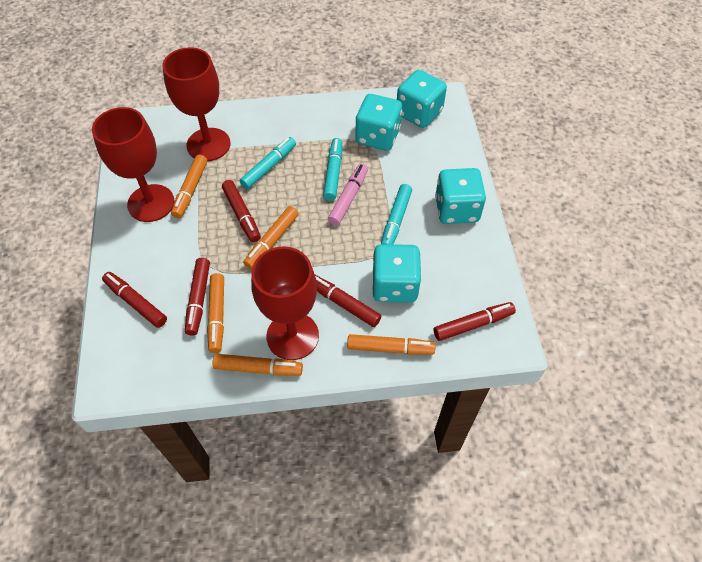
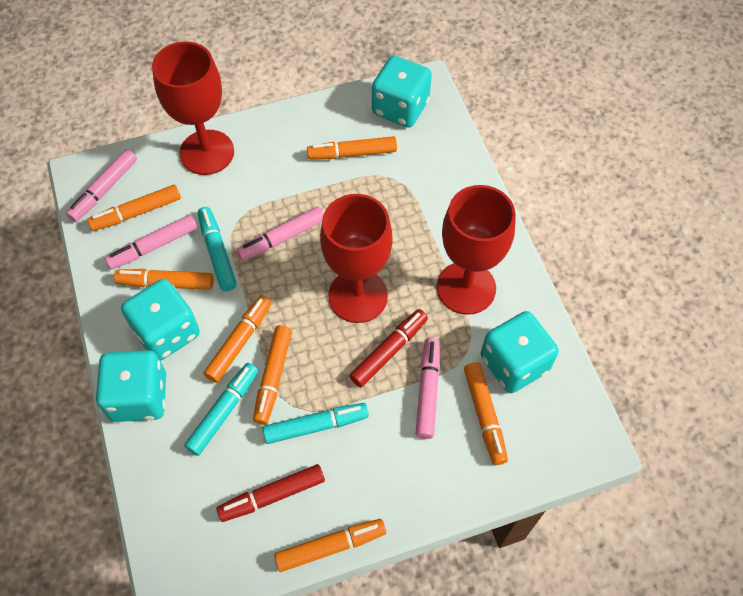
orange marker: 5 -> 7
pink marker: 1 -> 4
red marker: 5 -> 2

